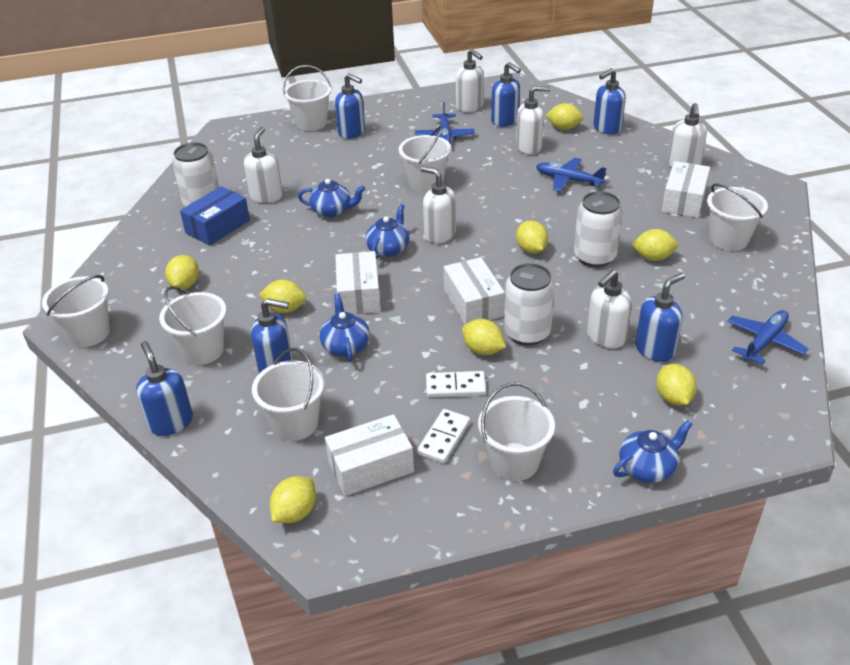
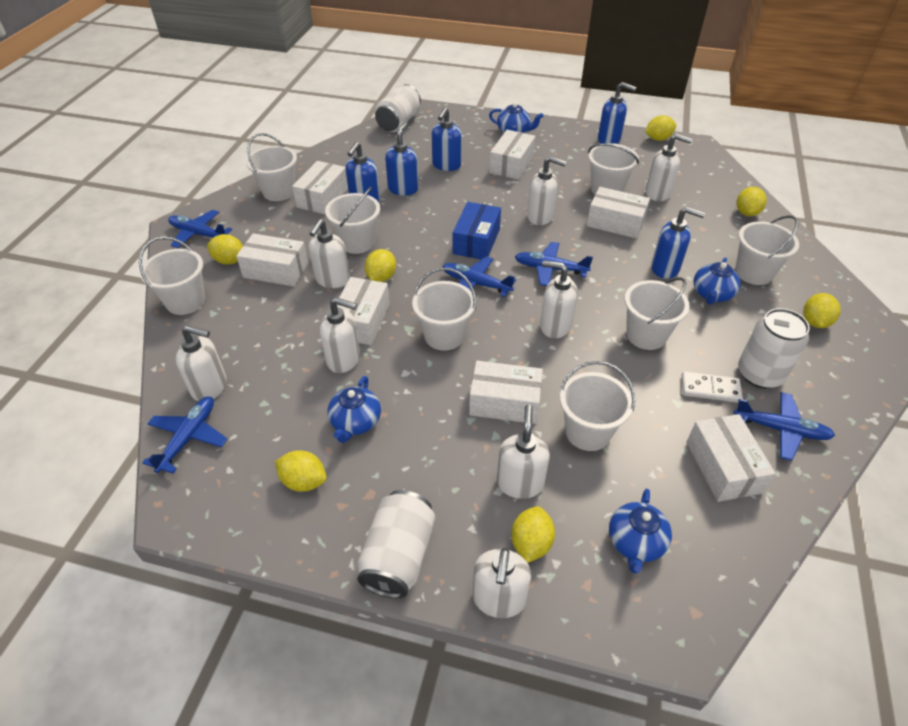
blue plane: 3 -> 5
blue soap dispenser: 6 -> 5
white box: 4 -> 7
white bucket: 7 -> 8
white domino: 2 -> 1
white soap dispenser: 6 -> 8
yellow lemon: 8 -> 7

